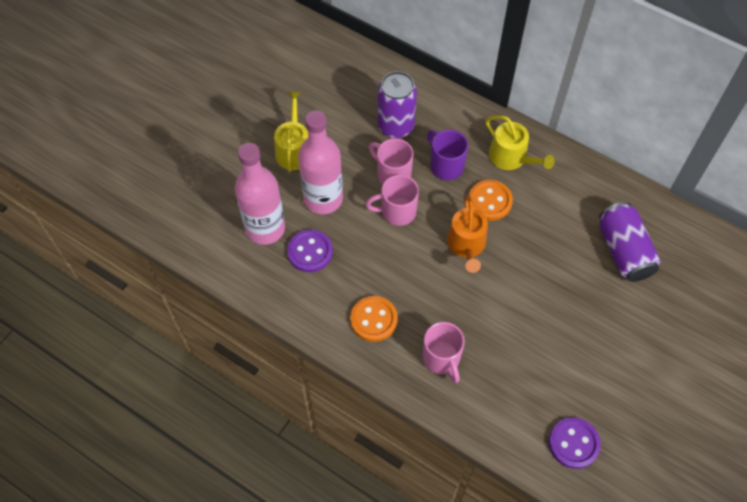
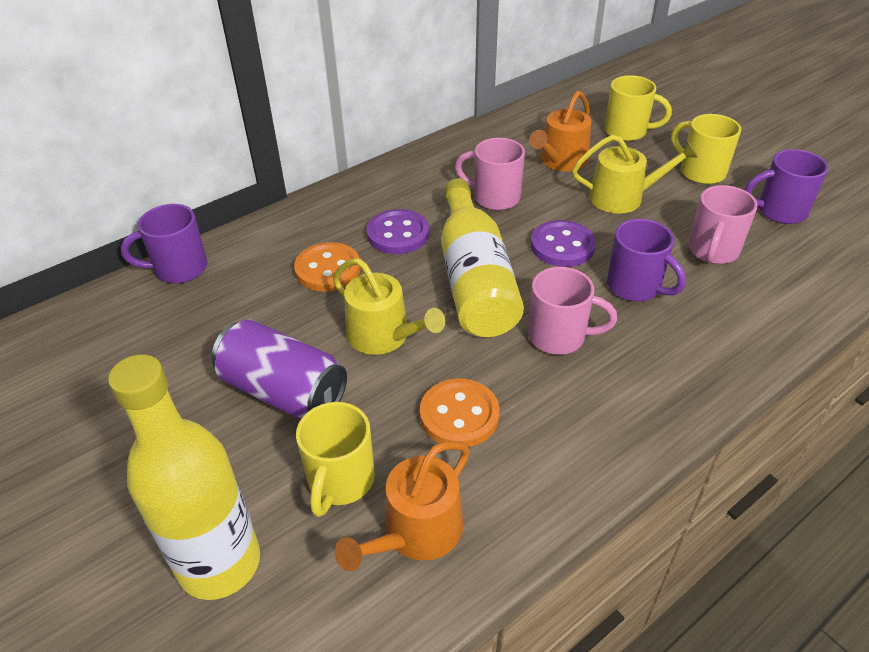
orange watering can: 1 -> 2
pink bottle: 2 -> 0
purple can: 2 -> 1
purple mug: 1 -> 3
yellow bottle: 0 -> 2
yellow mug: 0 -> 3

